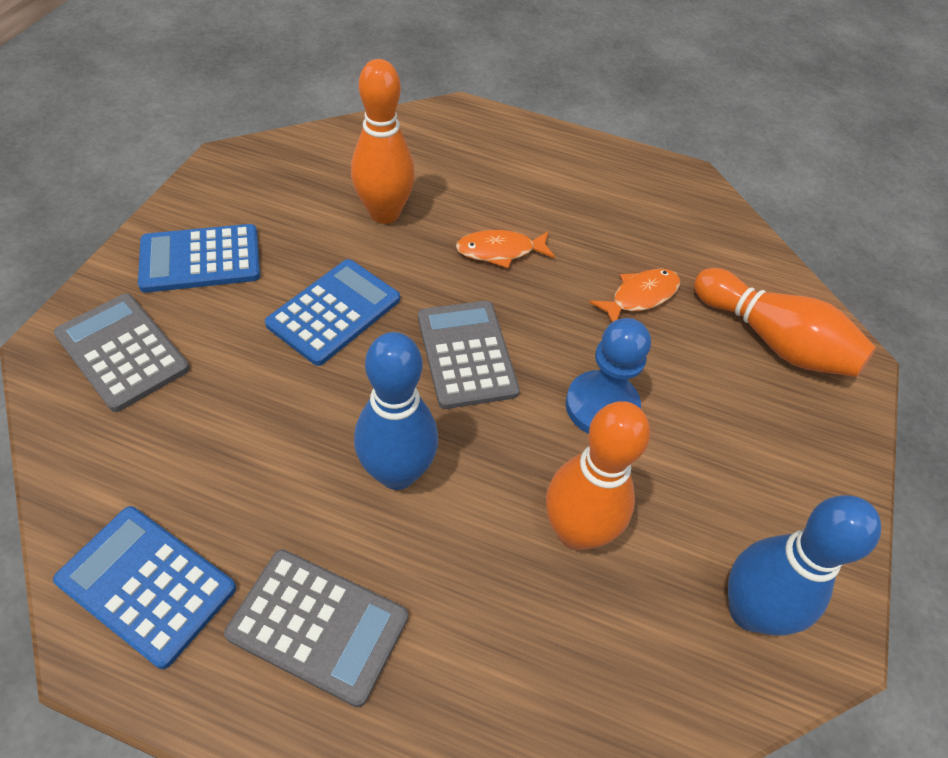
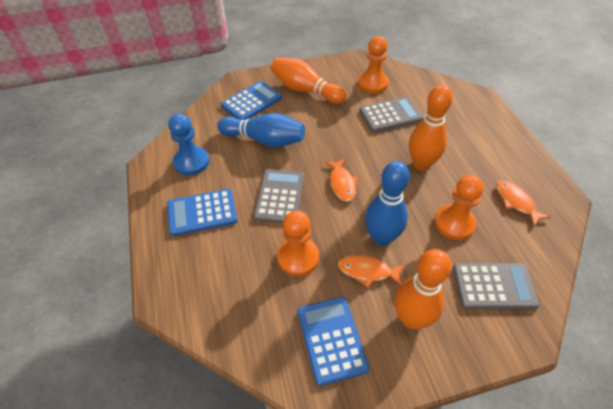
orange fish: 2 -> 3
orange pawn: 0 -> 3

